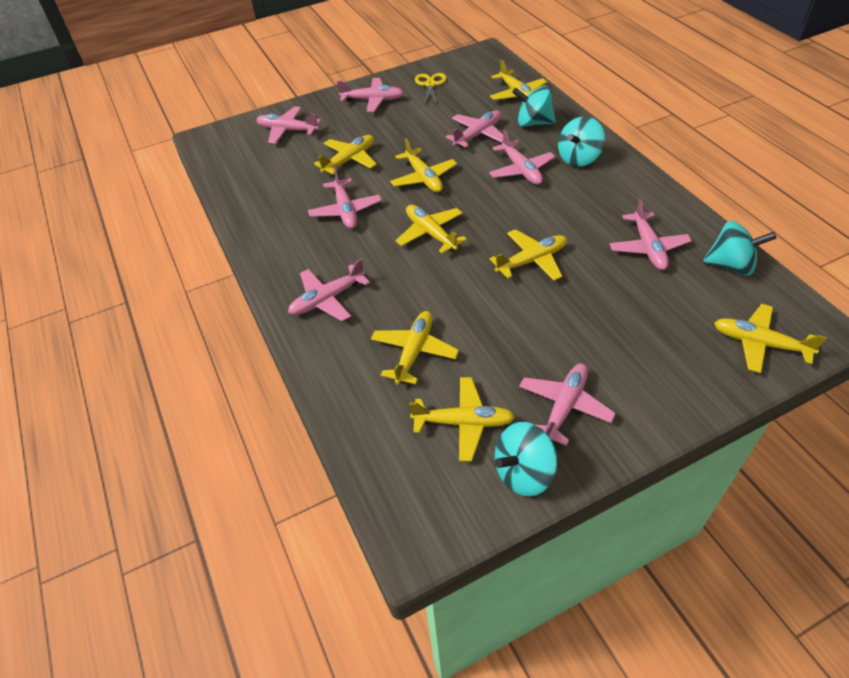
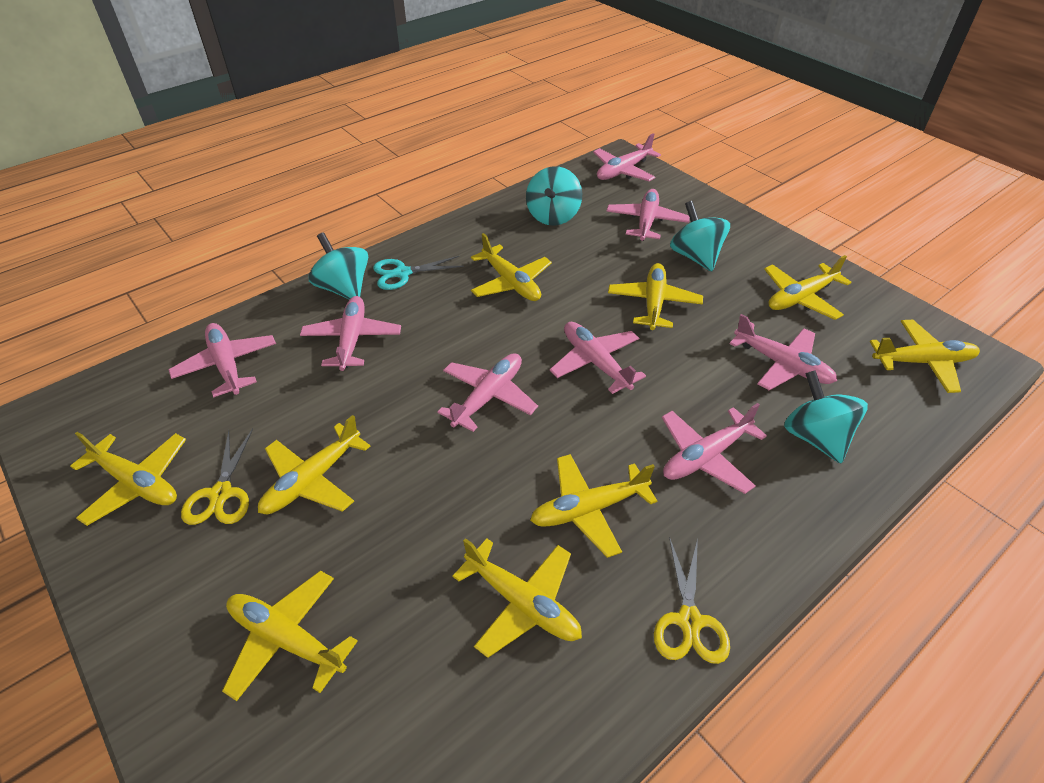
turquoise scissors: 0 -> 1
yellow plane: 8 -> 9
yellow scissors: 1 -> 2

